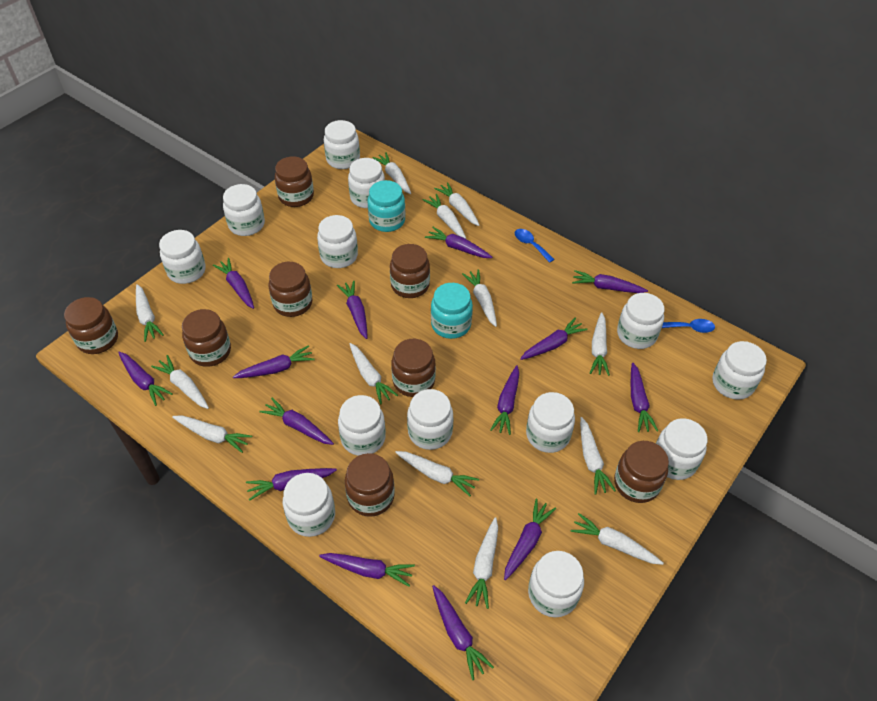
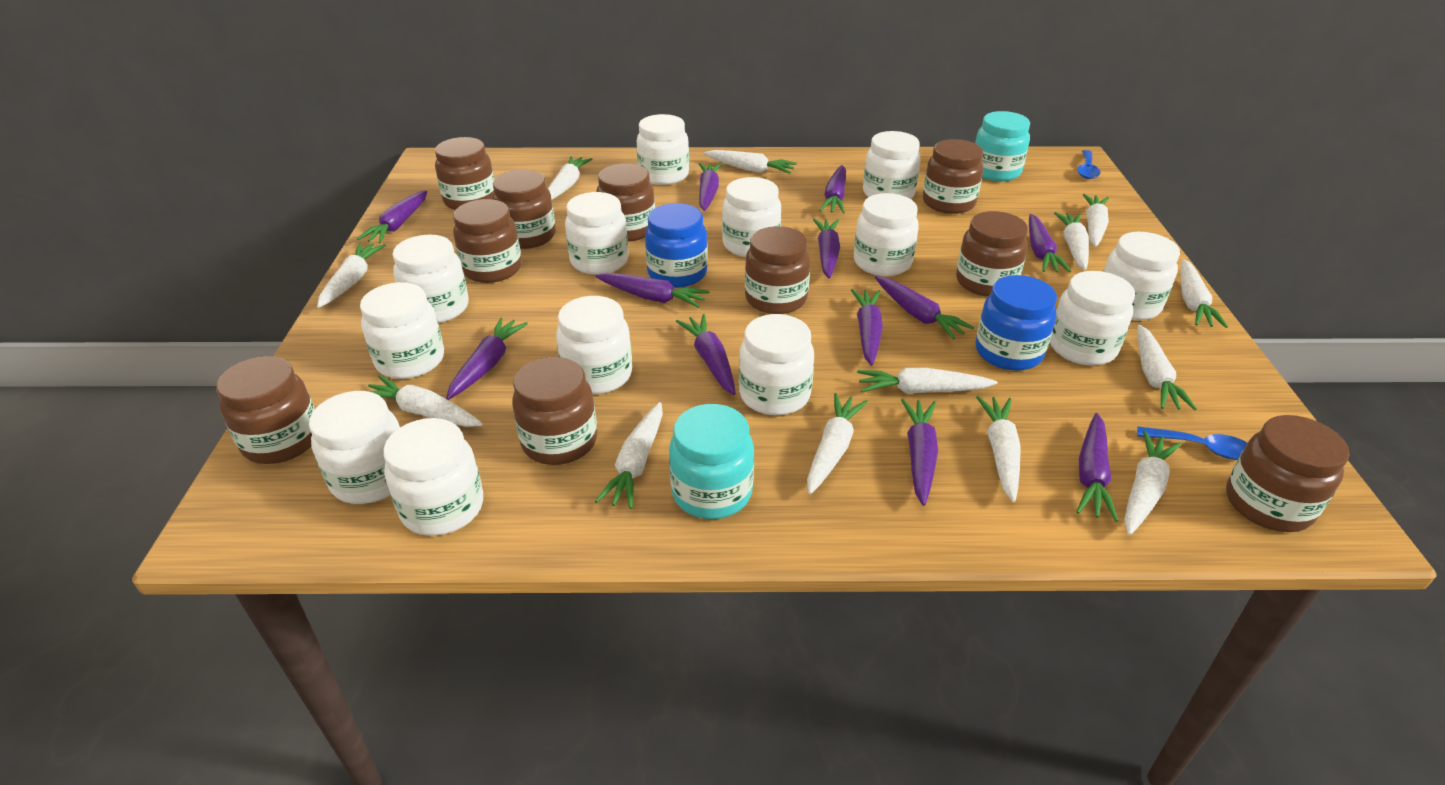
blue jar: 0 -> 2
brown jar: 8 -> 10
purple carrot: 14 -> 12

